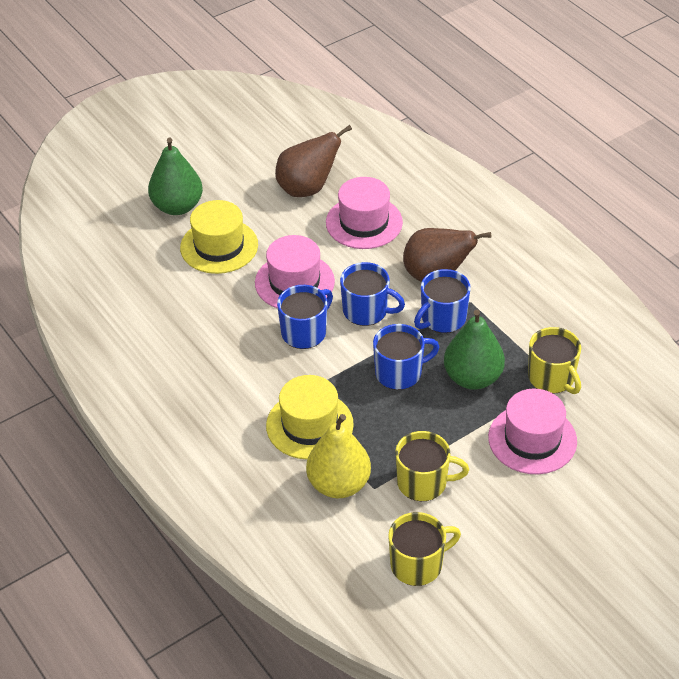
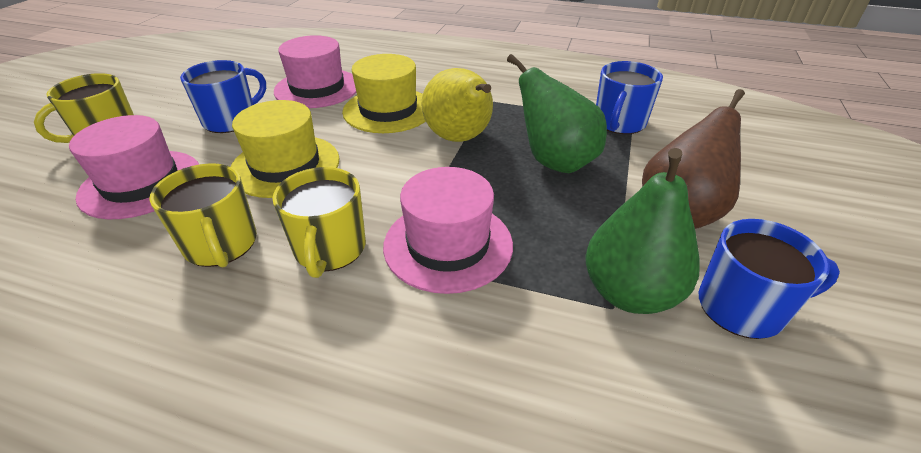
blue mug: 4 -> 3
brown pear: 2 -> 1

